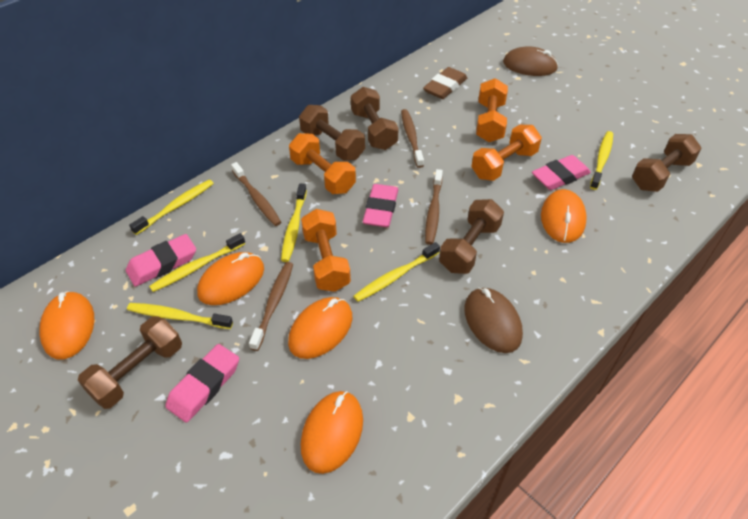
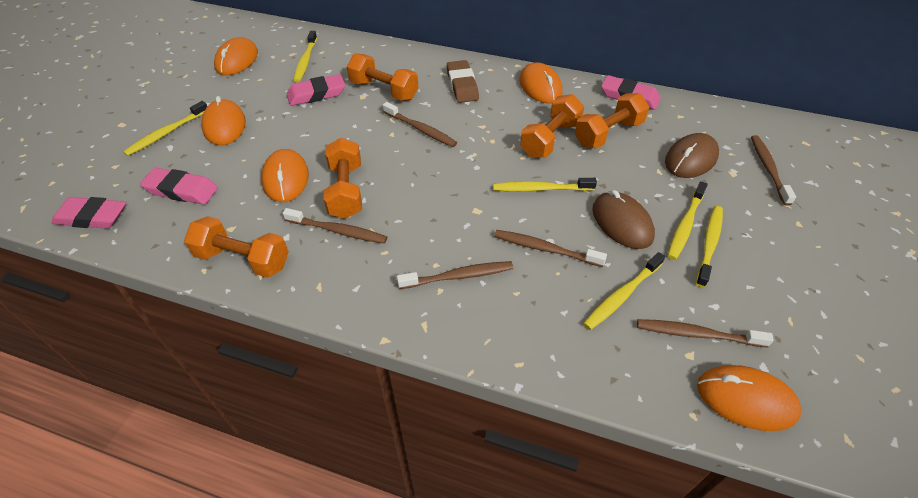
brown dumbbell: 5 -> 0
brown toothbrush: 4 -> 6
orange dumbbell: 4 -> 5

